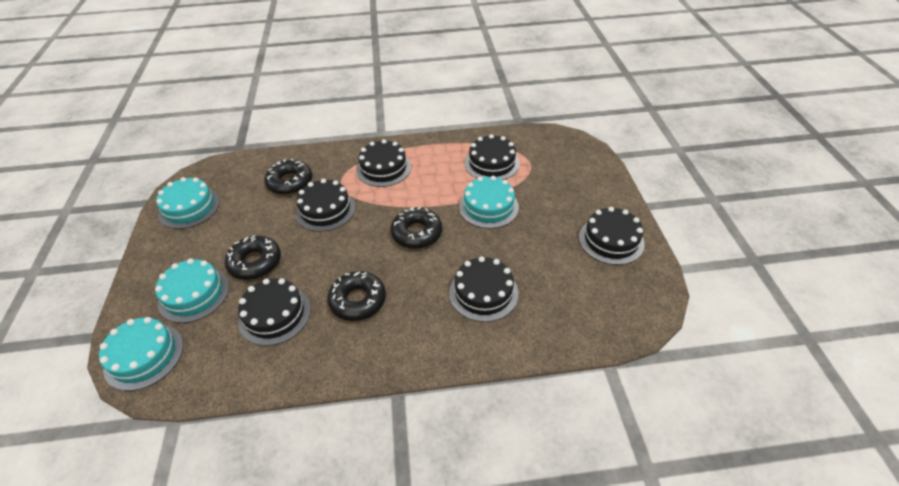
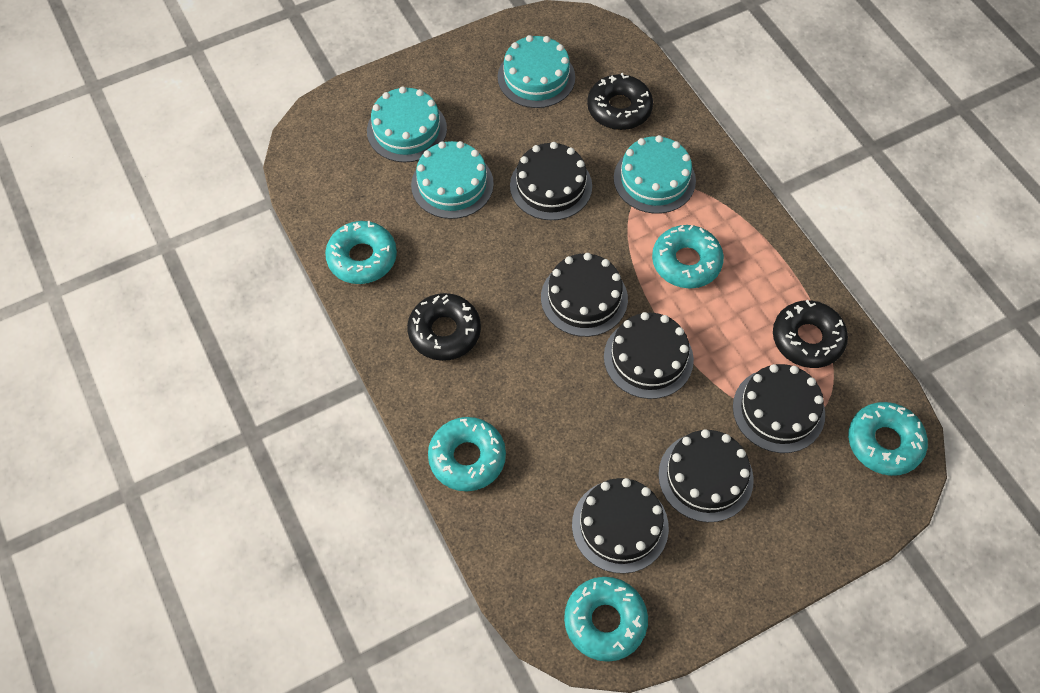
black donut: 4 -> 3
turquoise donut: 0 -> 5

